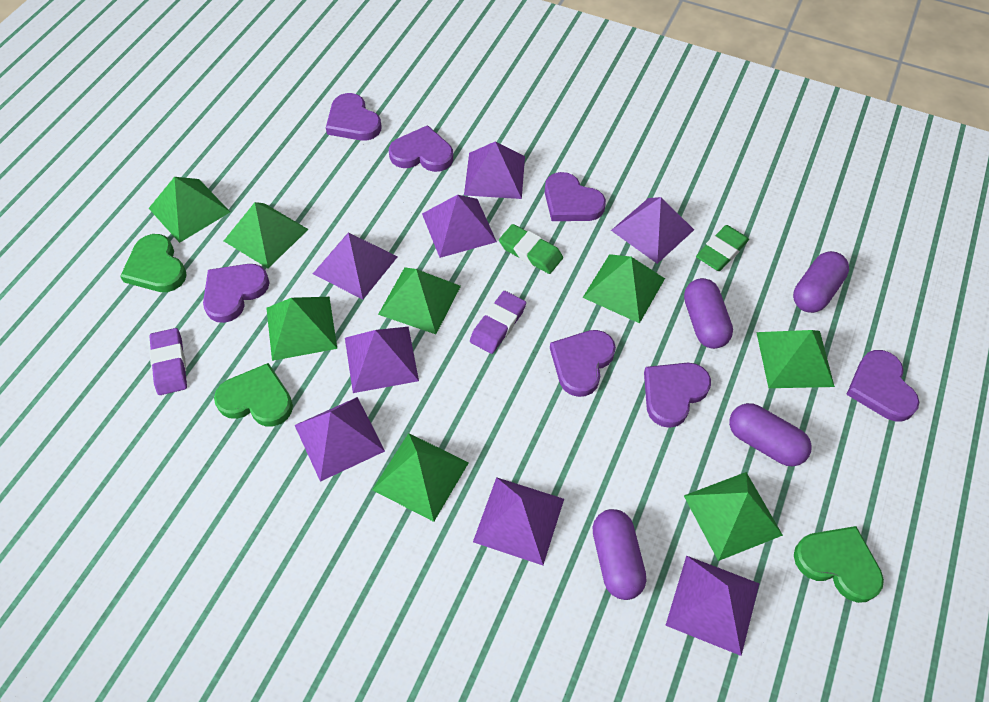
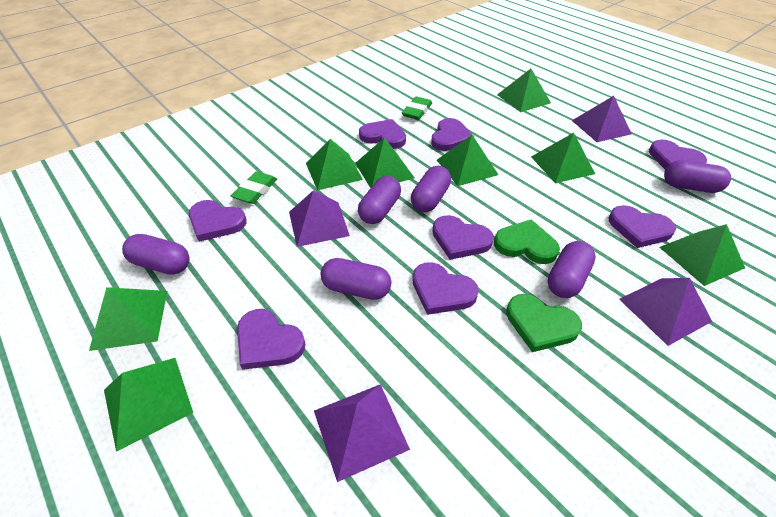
green heart: 3 -> 2
purple capsule: 4 -> 6
purple eraser: 2 -> 0
purple heart: 7 -> 8
purple pyramid: 8 -> 4

